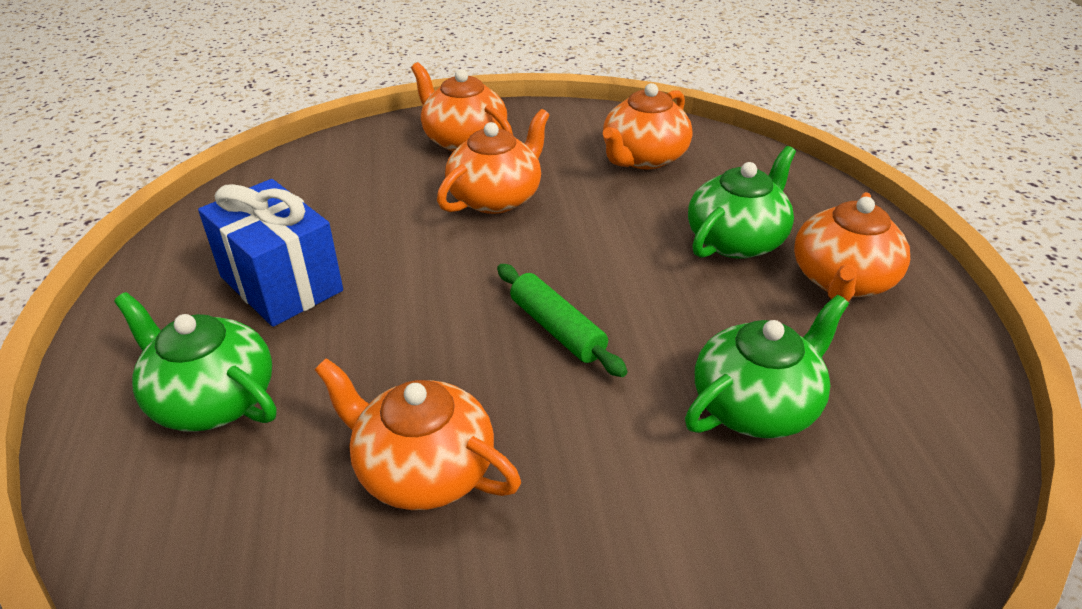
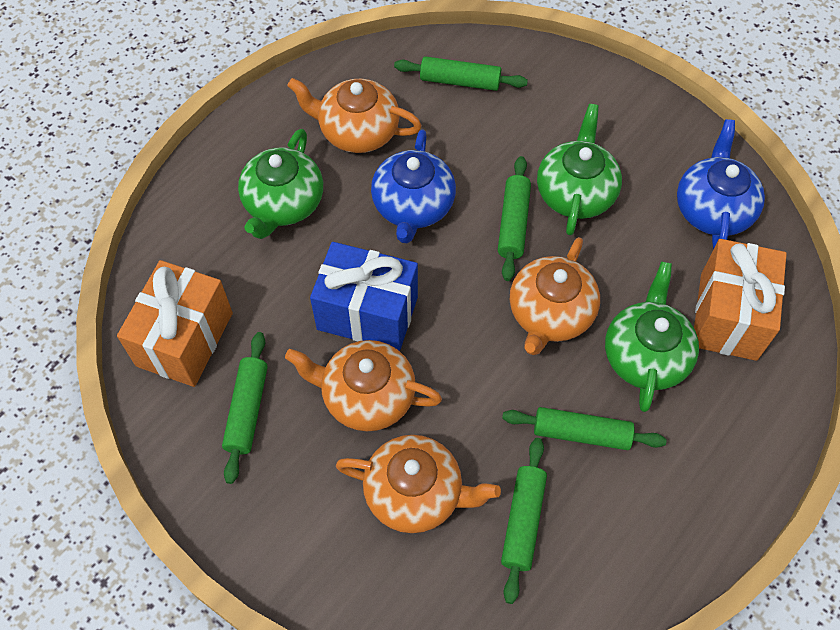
blue teapot: 0 -> 2
green rolling pin: 1 -> 5
orange gift: 0 -> 2
orange teapot: 5 -> 4

